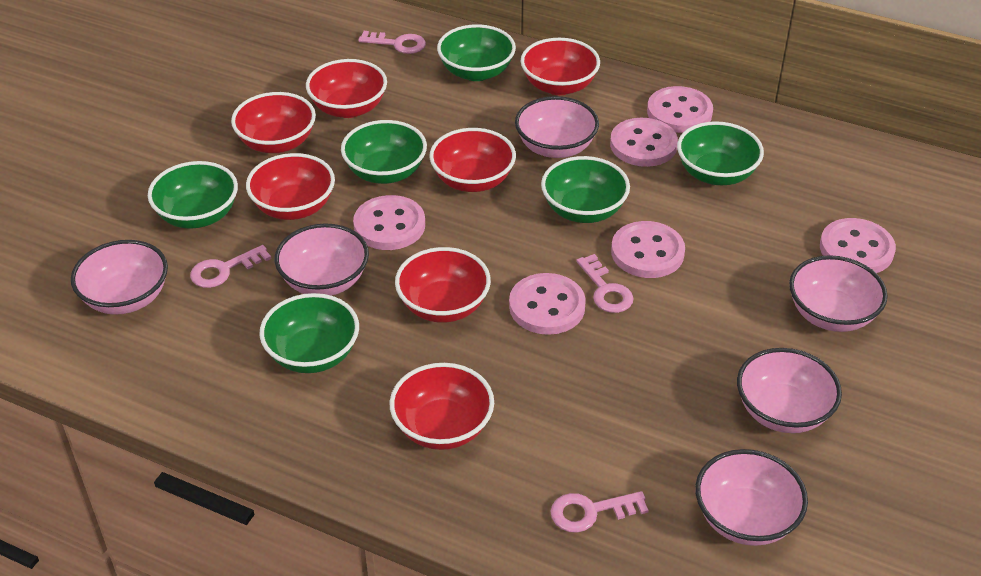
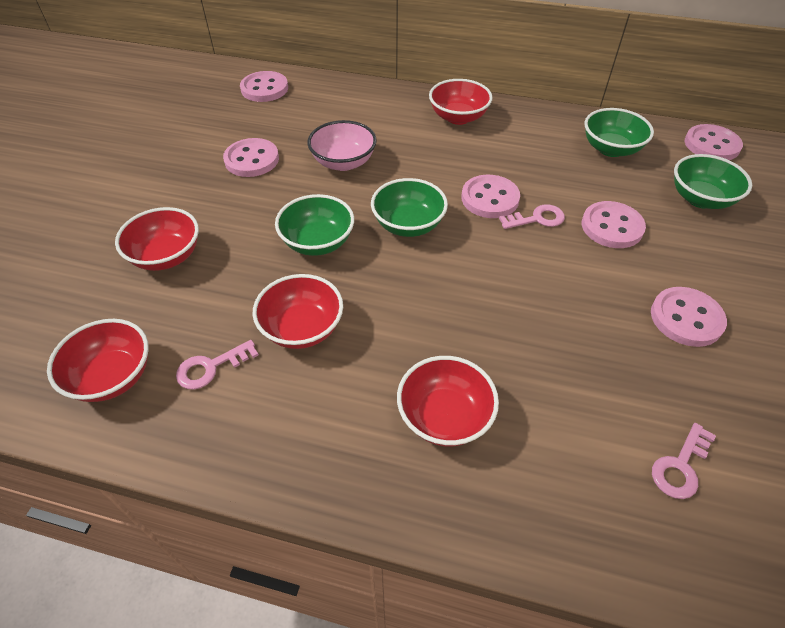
green bowl: 6 -> 4
pink bowl: 6 -> 1
pink key: 4 -> 3
red bowl: 7 -> 5

